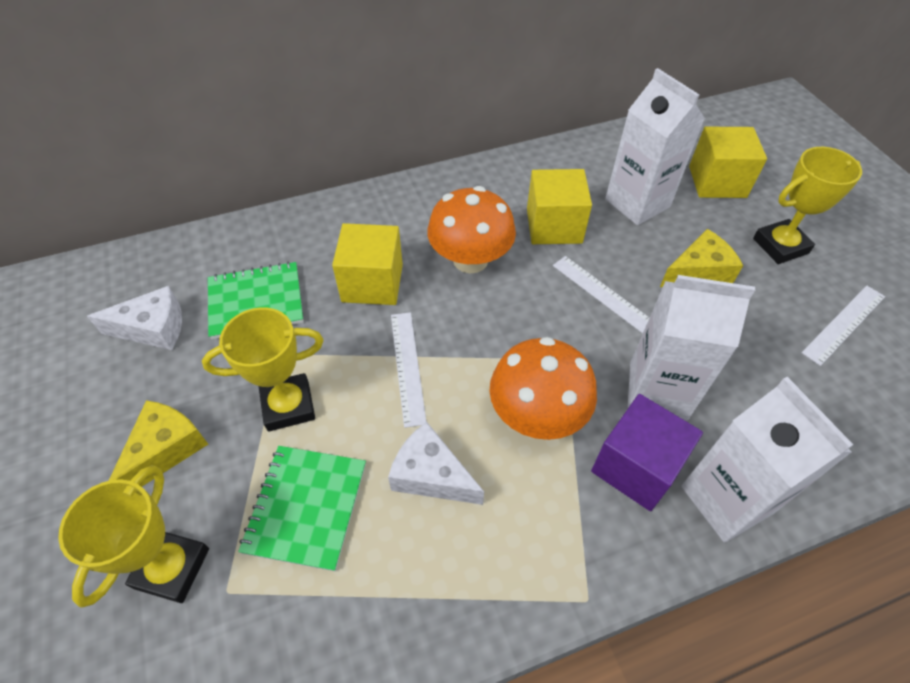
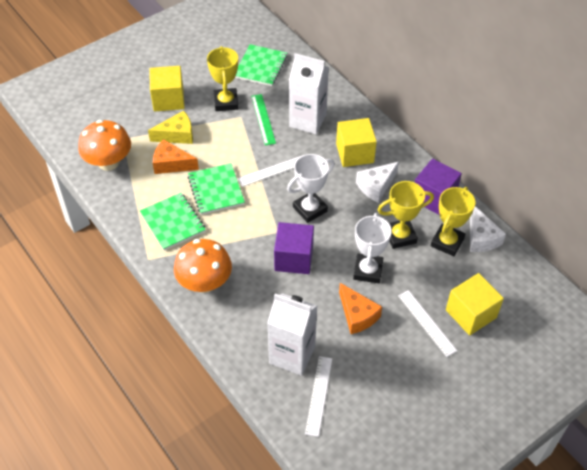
green notebook: 2 -> 3
green ruler: 0 -> 1
orange cheese: 0 -> 2
purple cube: 1 -> 2
white carton: 3 -> 2
white trophy: 0 -> 2
yellow cheese: 2 -> 1

